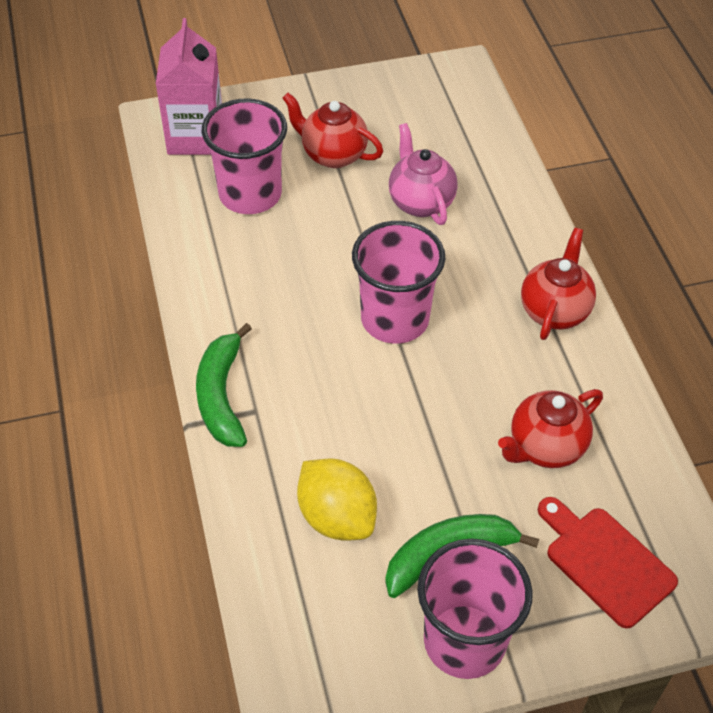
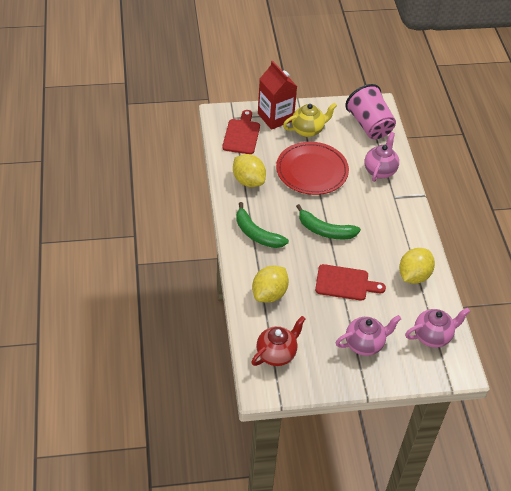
pink carton: 1 -> 0
pink cup: 3 -> 1
pink teapot: 1 -> 3
red carton: 0 -> 1
red cutting board: 1 -> 2
red plate: 0 -> 1
red teapot: 3 -> 1
yellow lemon: 1 -> 3
yellow teapot: 0 -> 1

